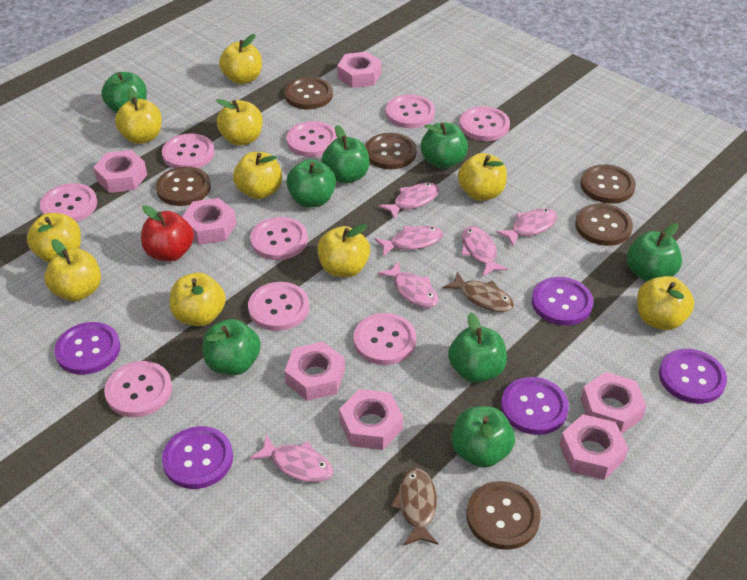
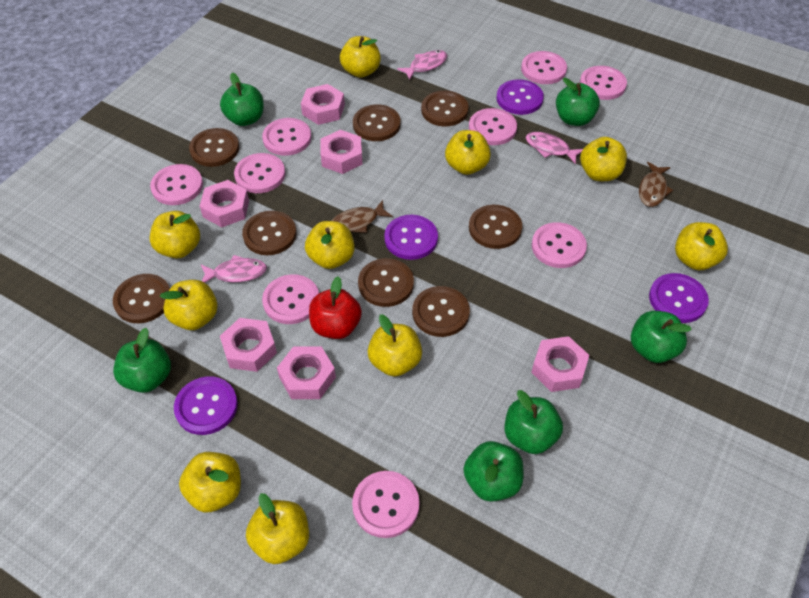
brown button: 6 -> 8
green apple: 8 -> 6
pink fish: 6 -> 3
pink nut: 7 -> 6
purple button: 5 -> 4

